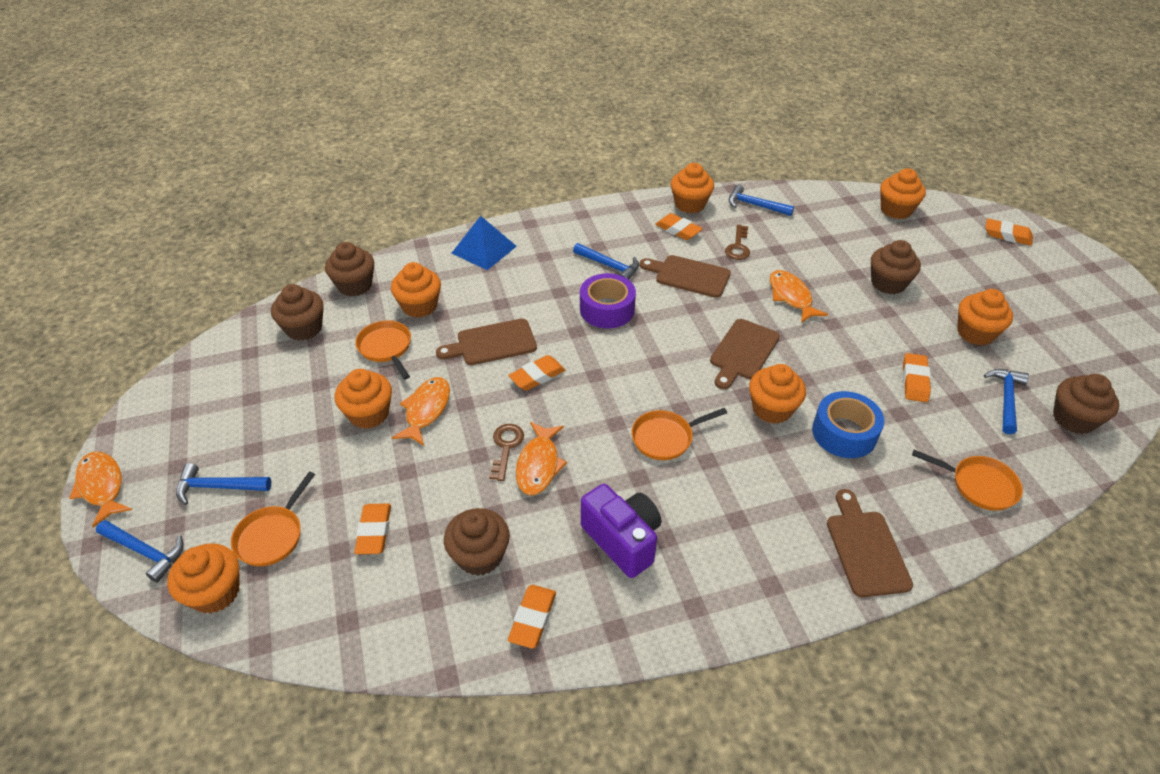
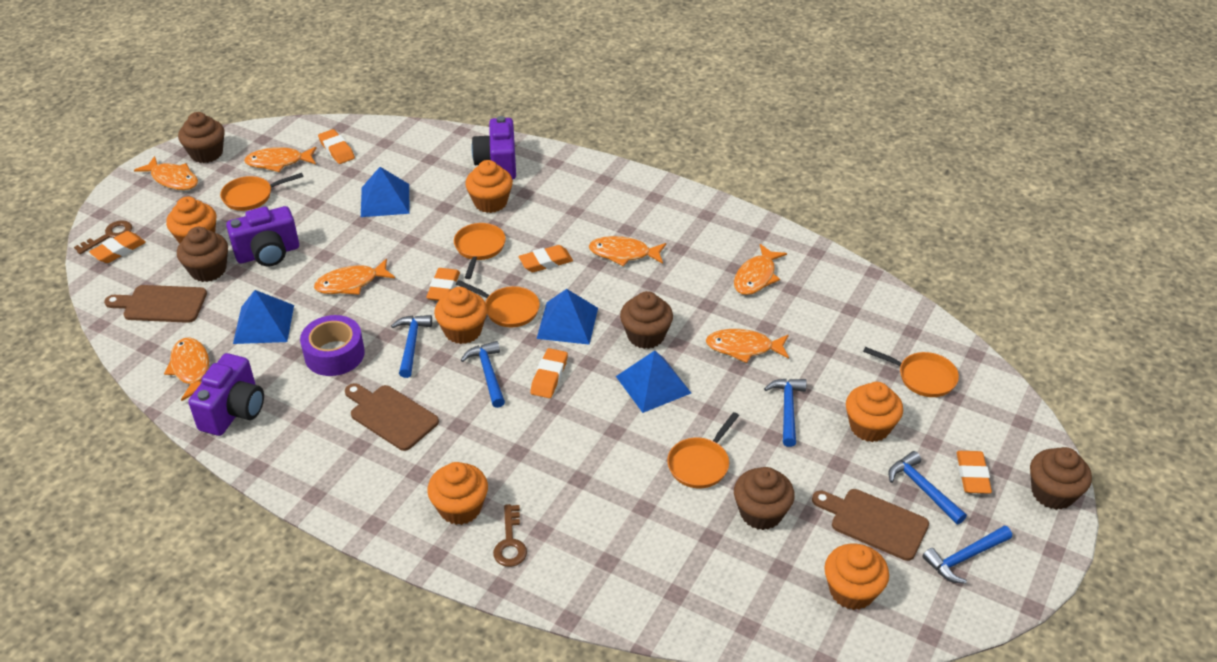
blue pyramid: 1 -> 4
blue tape: 1 -> 0
brown cutting board: 4 -> 3
orange cupcake: 7 -> 6
orange fish: 4 -> 7
orange pan: 4 -> 5
purple camera: 1 -> 3

